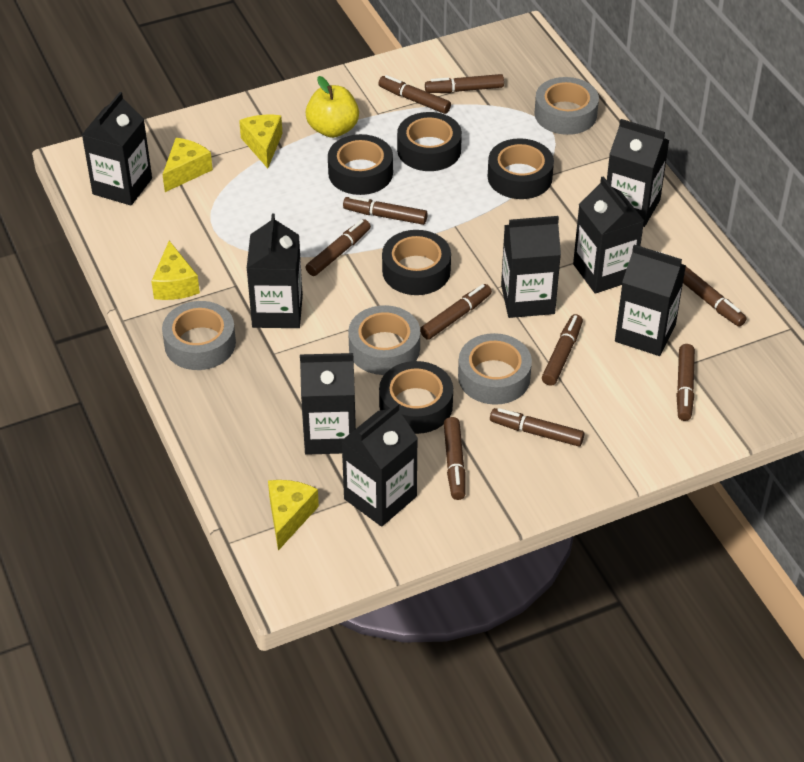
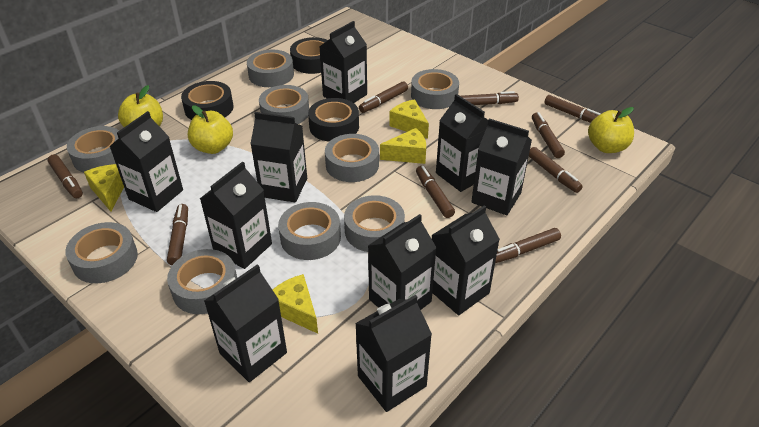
black carton: 8 -> 10
black tape: 5 -> 3
brown marker: 10 -> 9
grey tape: 4 -> 9
yellow apple: 1 -> 3

